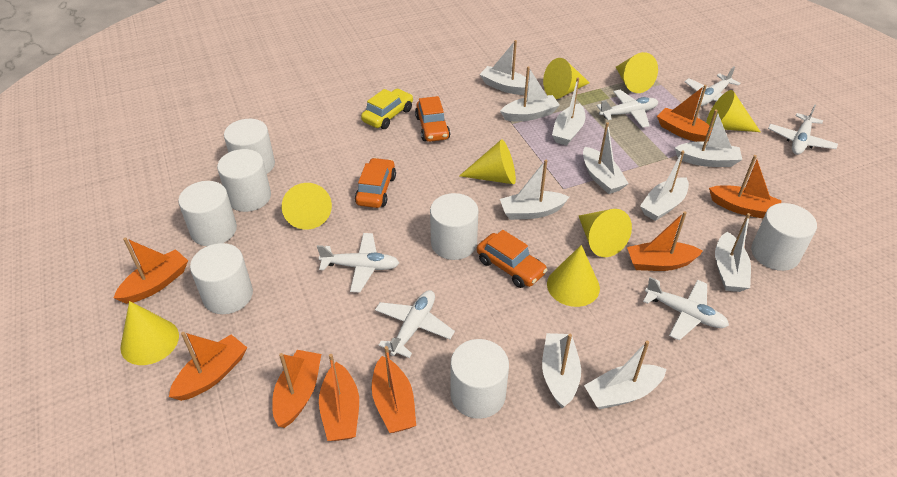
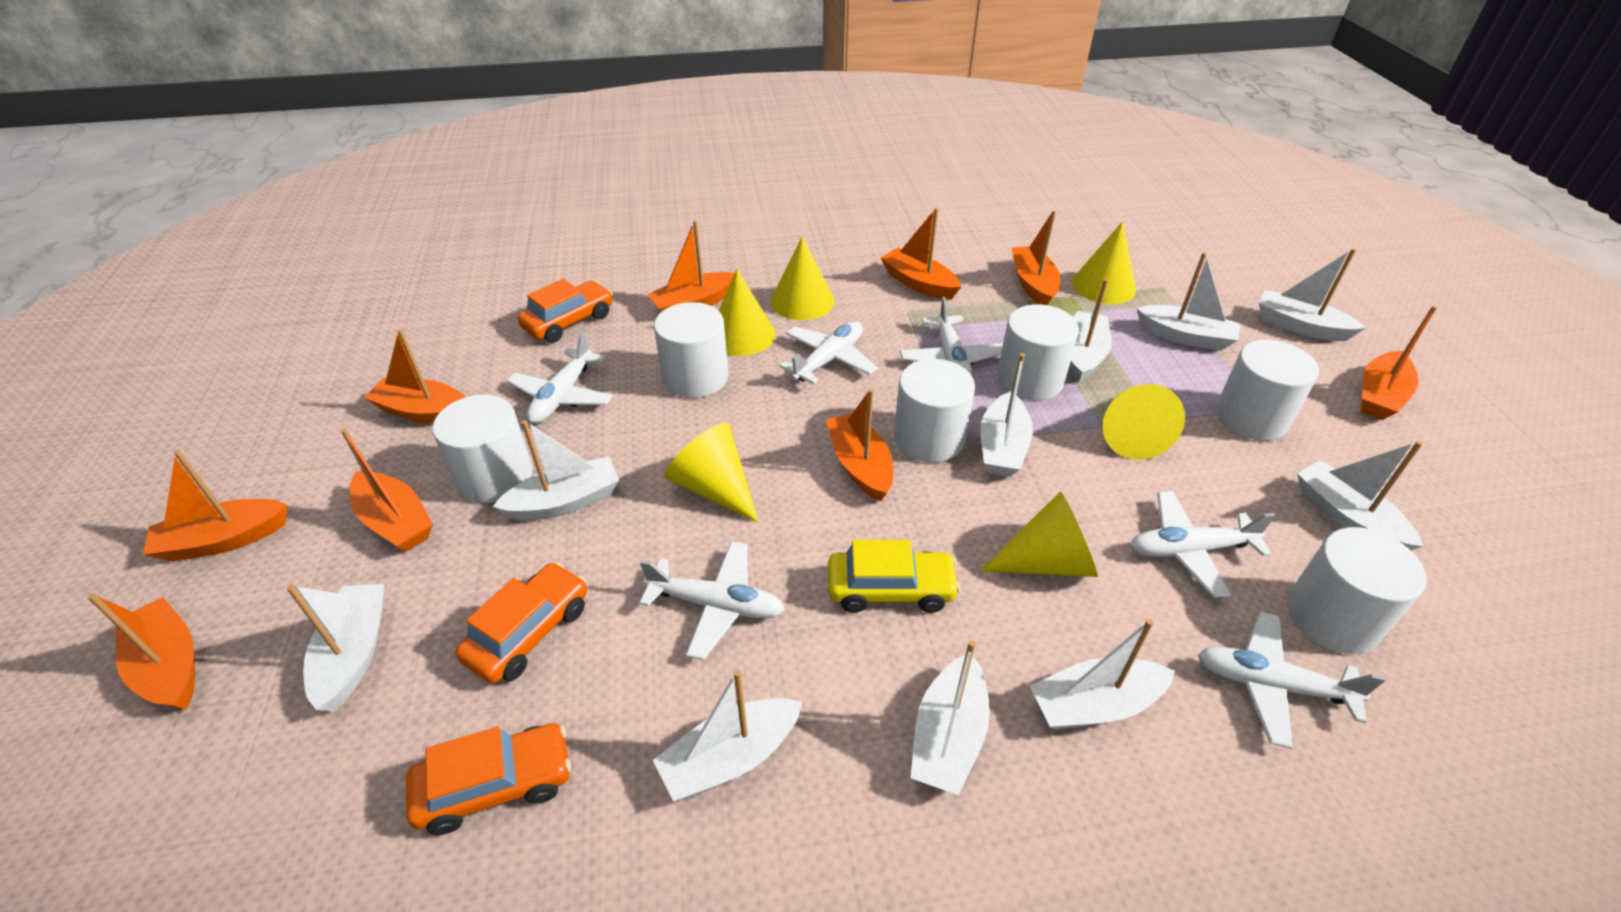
orange boat: 8 -> 9
white cylinder: 7 -> 6
yellow cone: 8 -> 6

